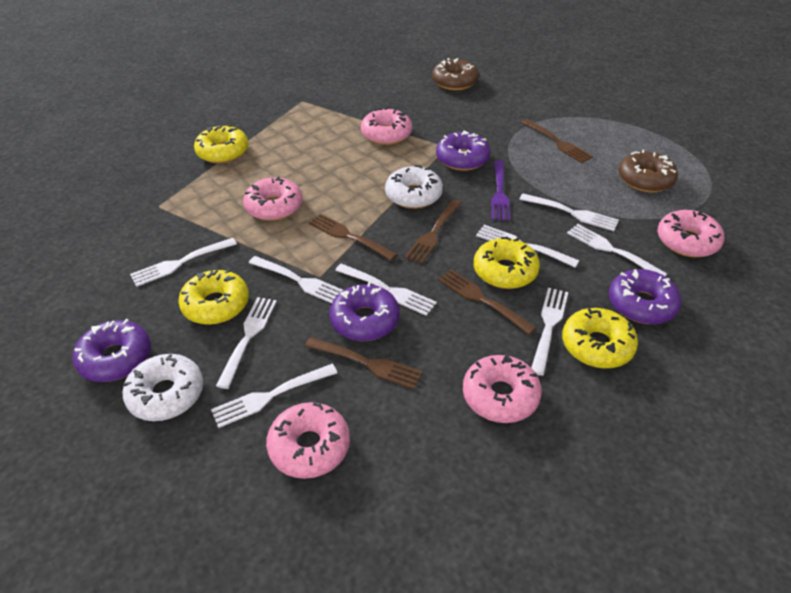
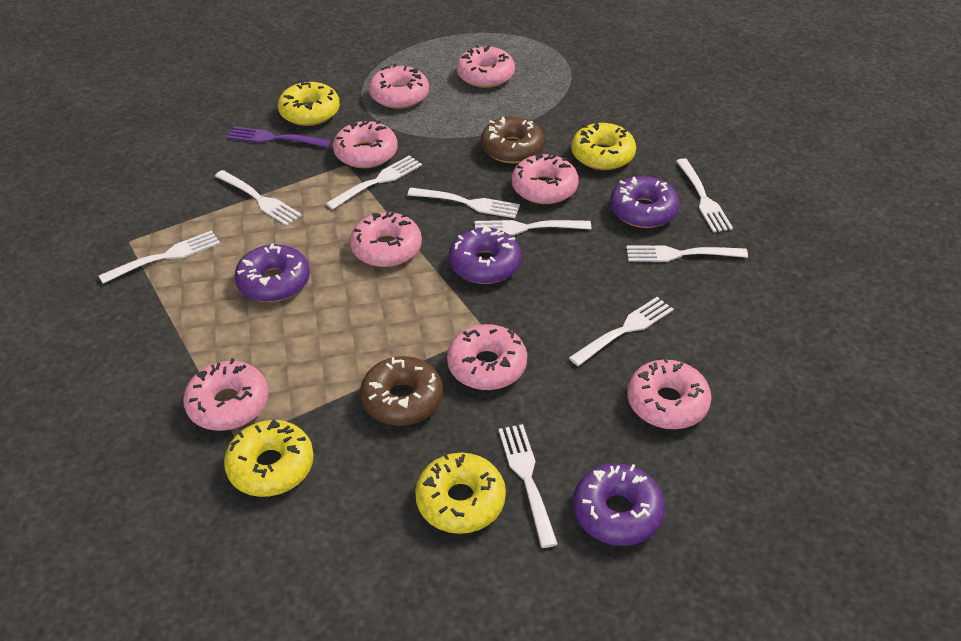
brown fork: 5 -> 0
pink donut: 5 -> 8
white donut: 2 -> 0

